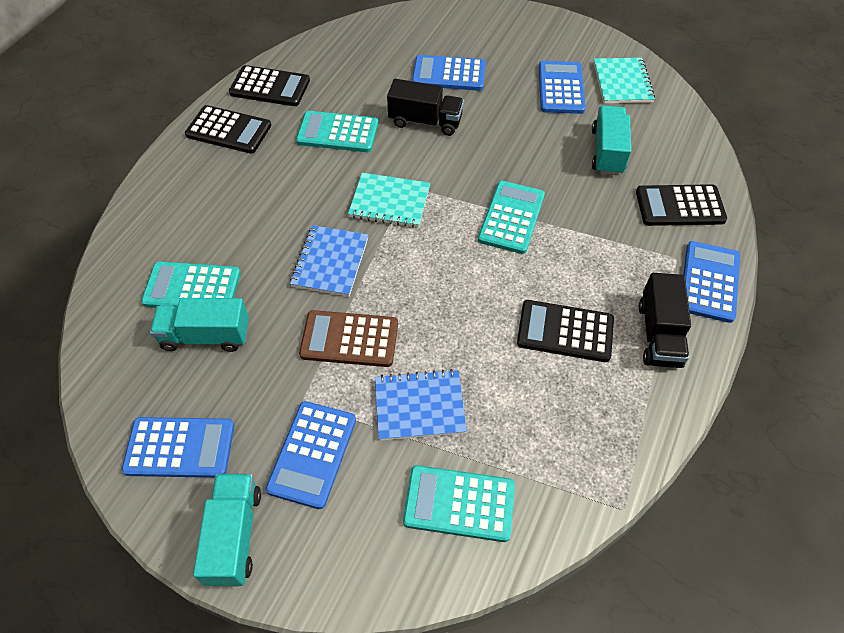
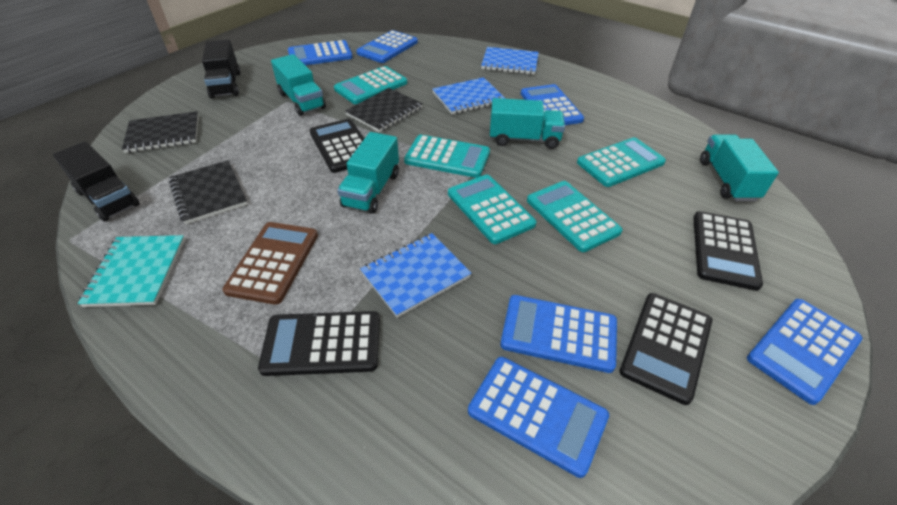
black notebook: 0 -> 3
blue calculator: 5 -> 6
blue notebook: 2 -> 3
turquoise calculator: 4 -> 5
turquoise notebook: 2 -> 1
turquoise truck: 3 -> 4

